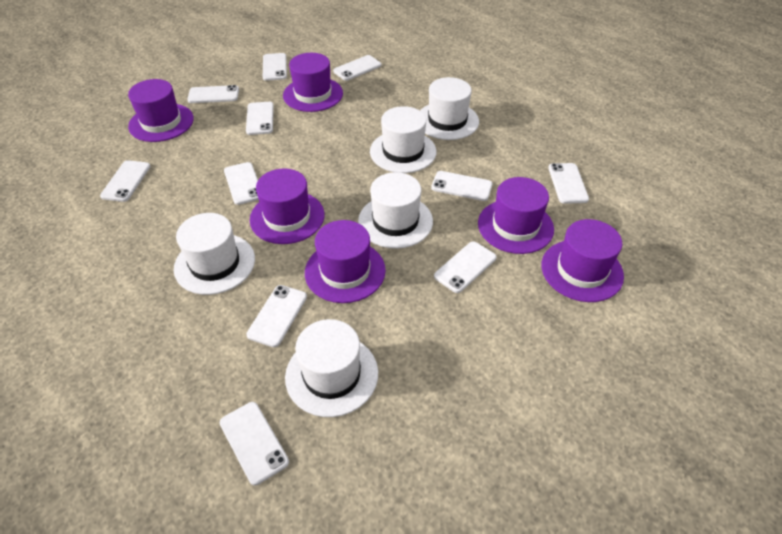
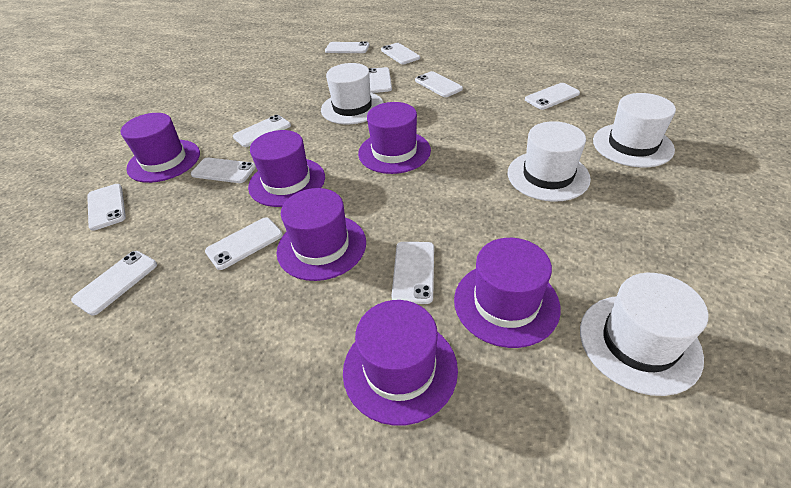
white hat: 5 -> 4

